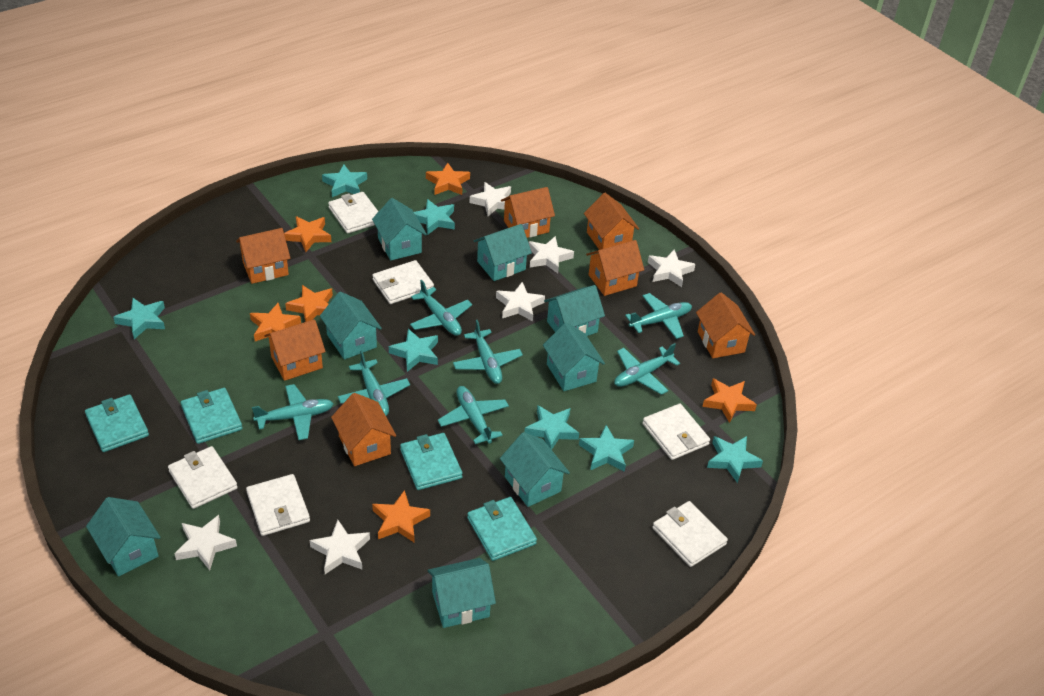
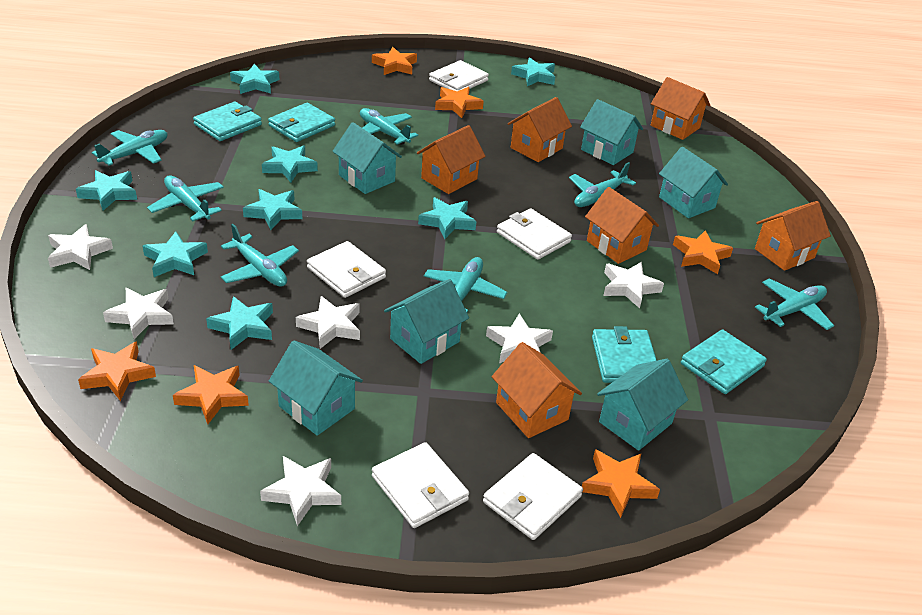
orange house: 7 -> 6
turquoise house: 8 -> 6
turquoise star: 7 -> 8
white wallet: 6 -> 5

